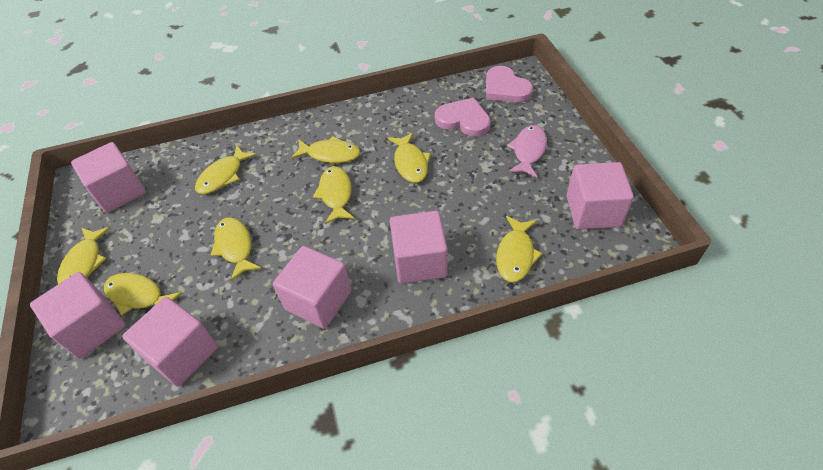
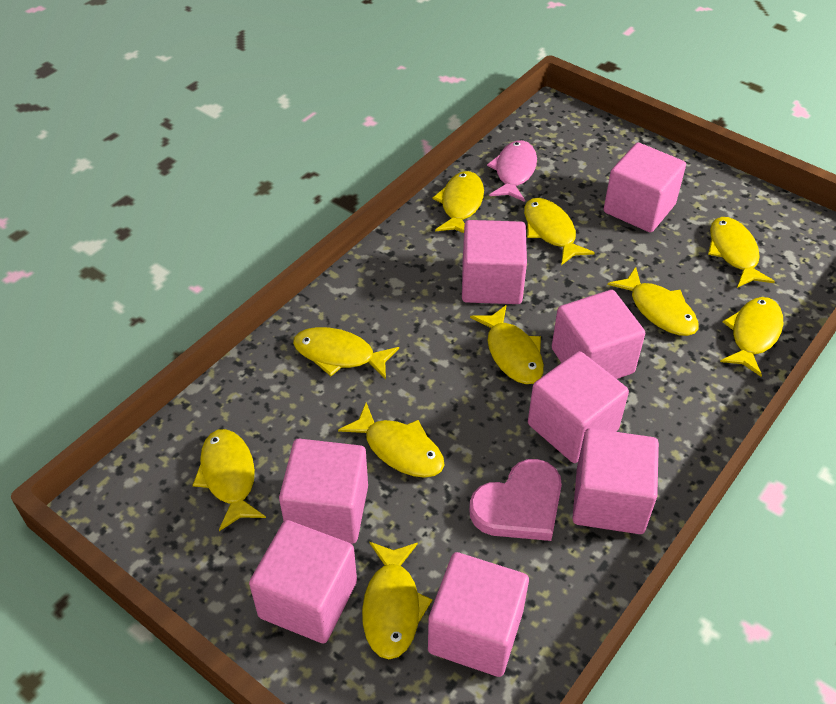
pink cube: 6 -> 8
pink heart: 2 -> 1
yellow fish: 8 -> 10

